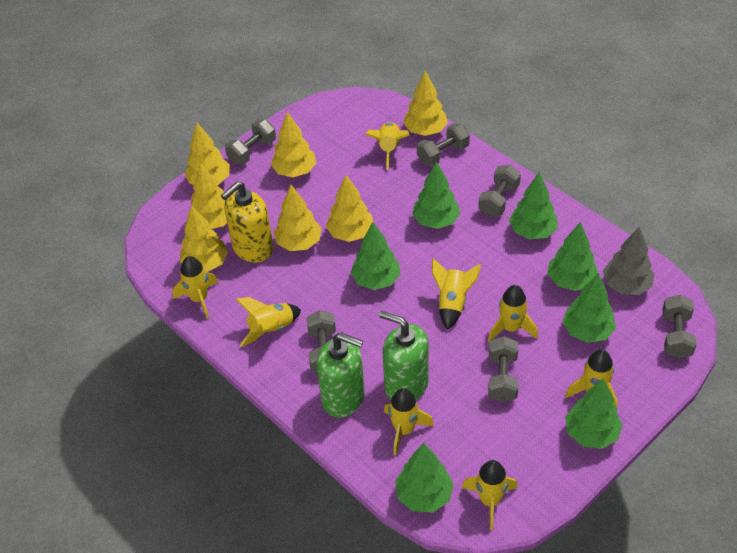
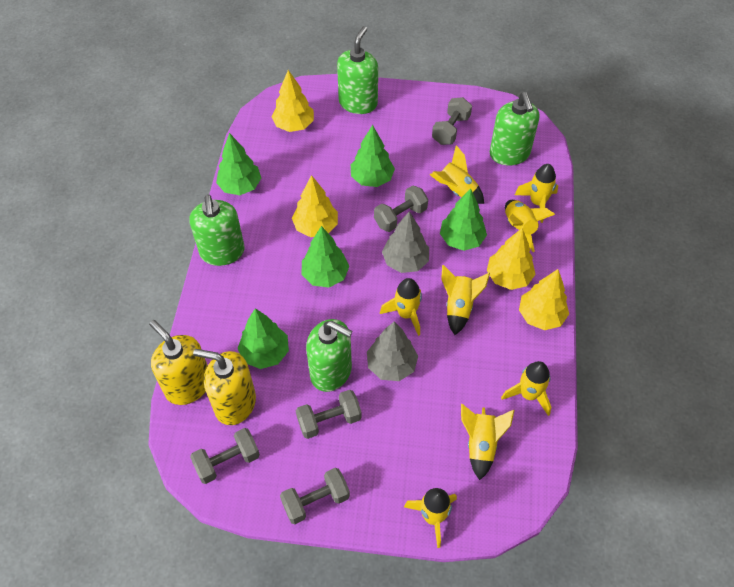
green soap dispenser: 2 -> 4
green tree: 7 -> 5
grey dumbbell: 6 -> 5
grey tree: 1 -> 2
yellow soap dispenser: 1 -> 2
yellow tree: 7 -> 4

